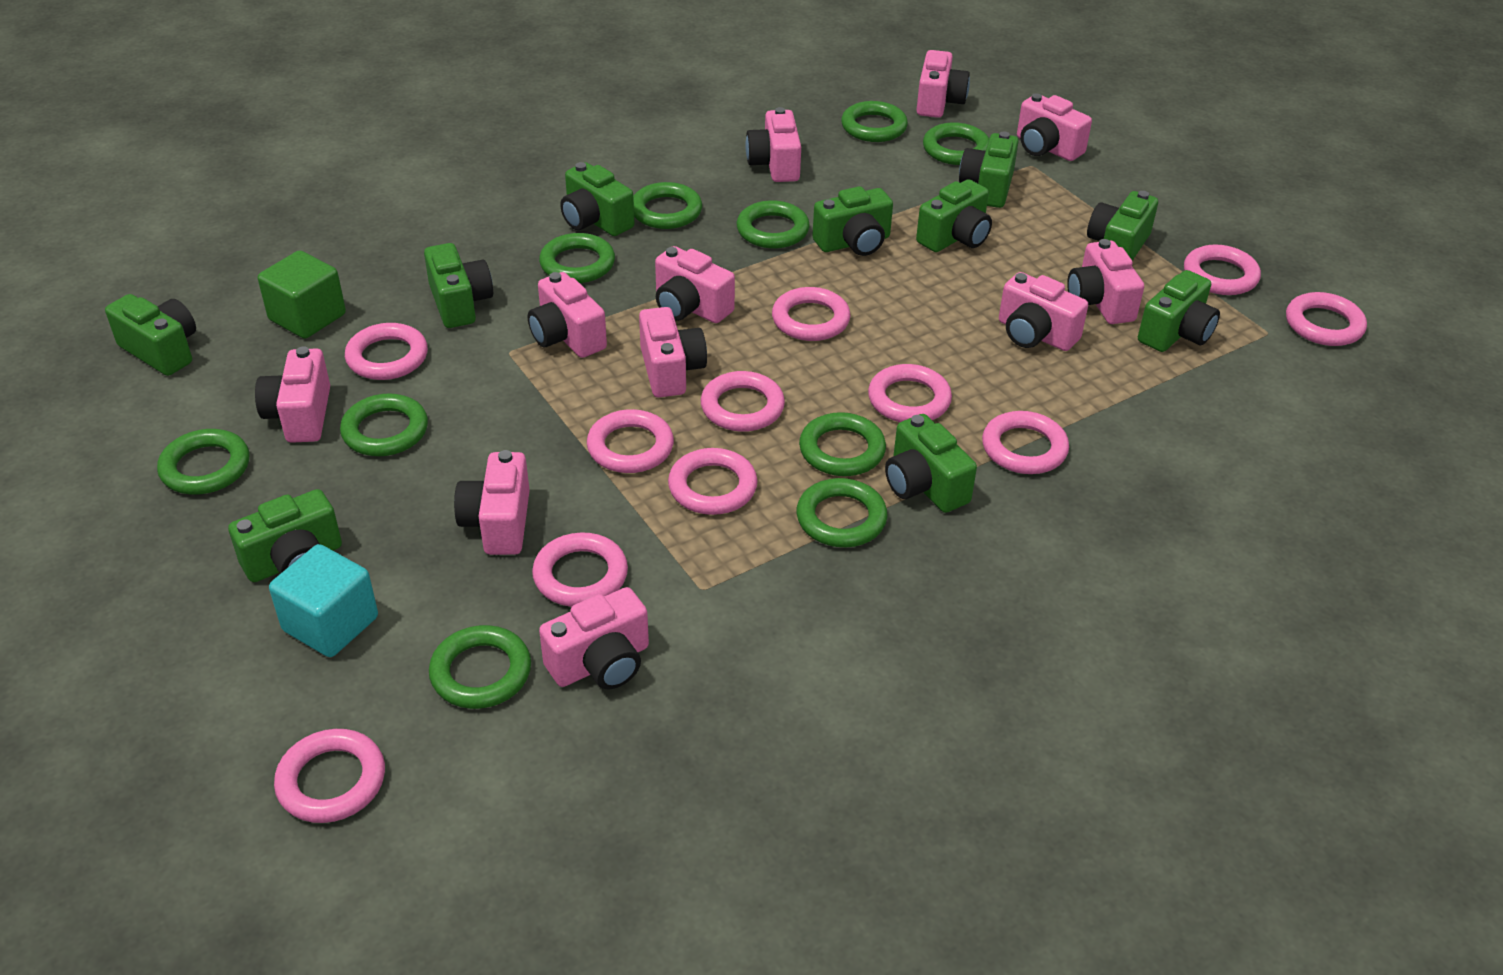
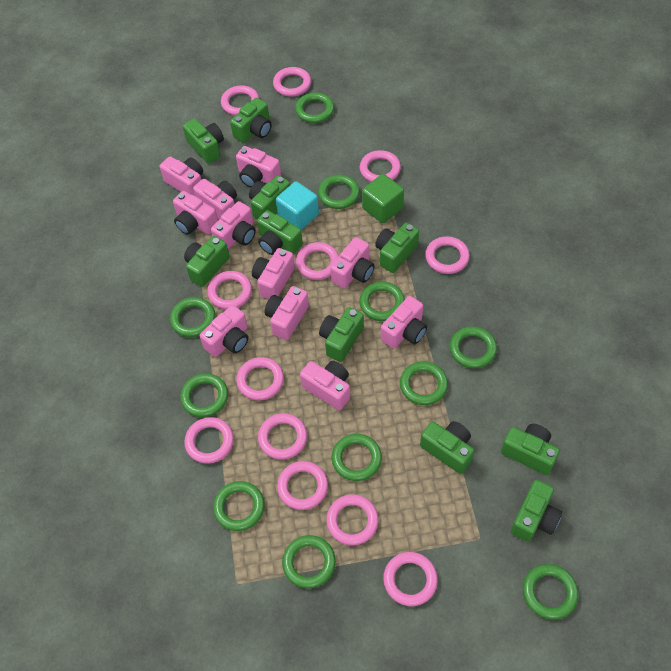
green ring: 10 -> 11
pink ring: 11 -> 12

